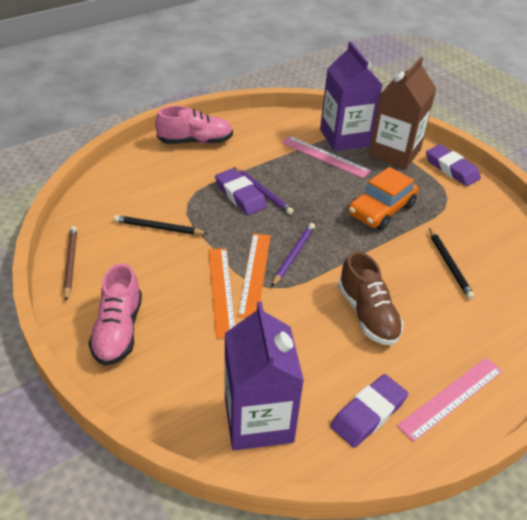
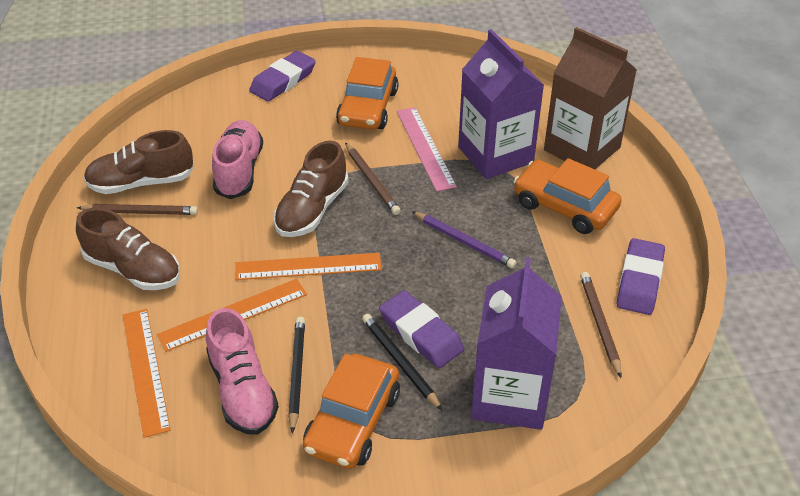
brown pencil: 1 -> 3
brown shoe: 1 -> 3
orange car: 1 -> 3
orange ruler: 2 -> 3
pink ruler: 2 -> 1
purple pencil: 2 -> 1

